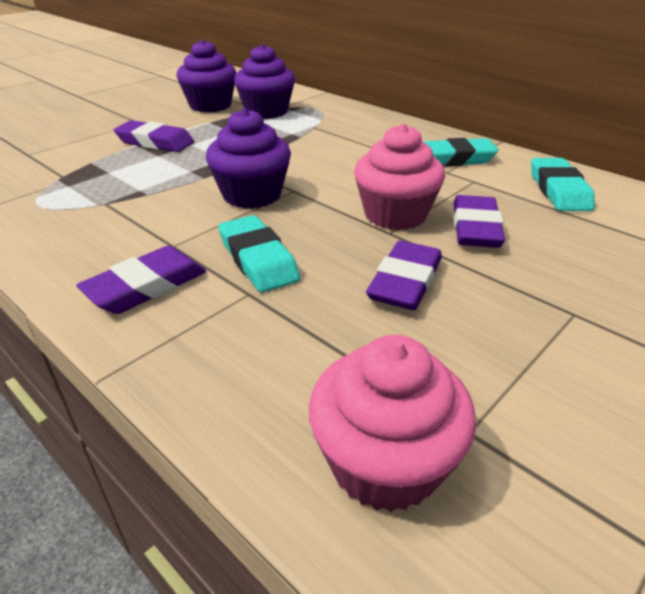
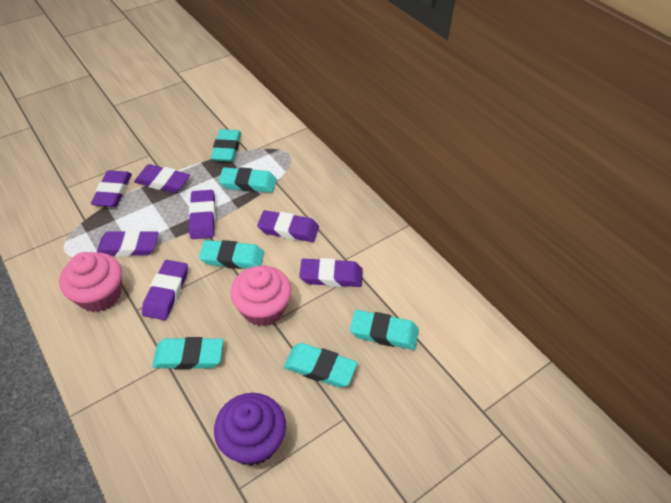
purple cupcake: 3 -> 1
purple eraser: 4 -> 7
turquoise eraser: 3 -> 6

